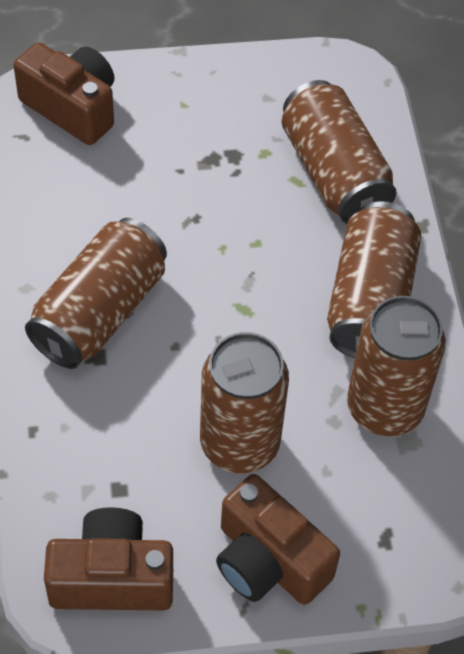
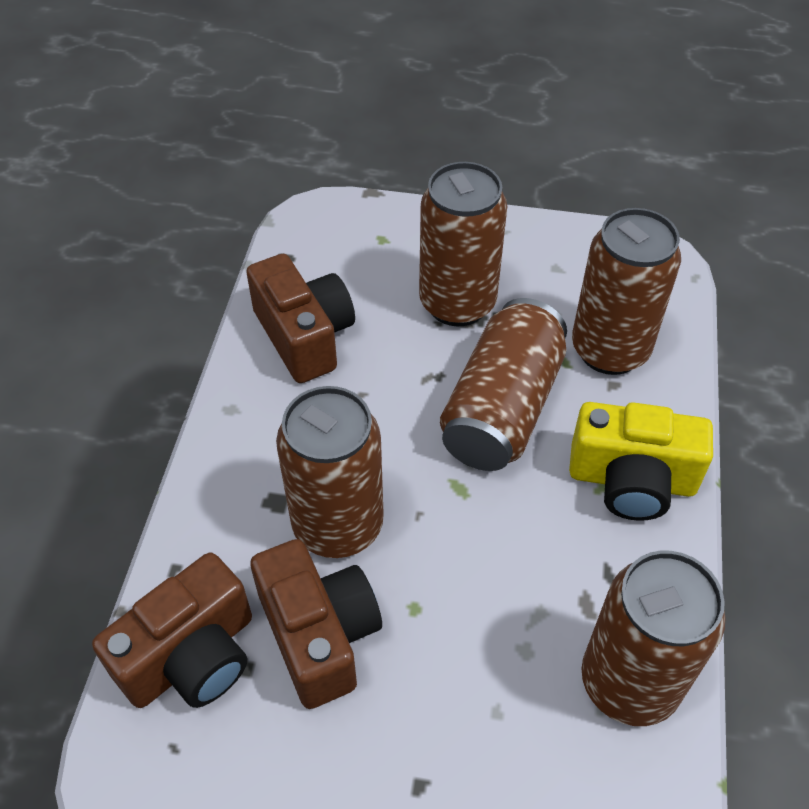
yellow camera: 0 -> 1

